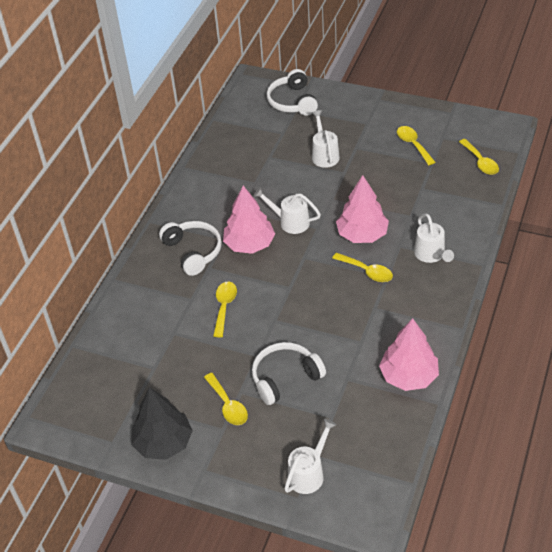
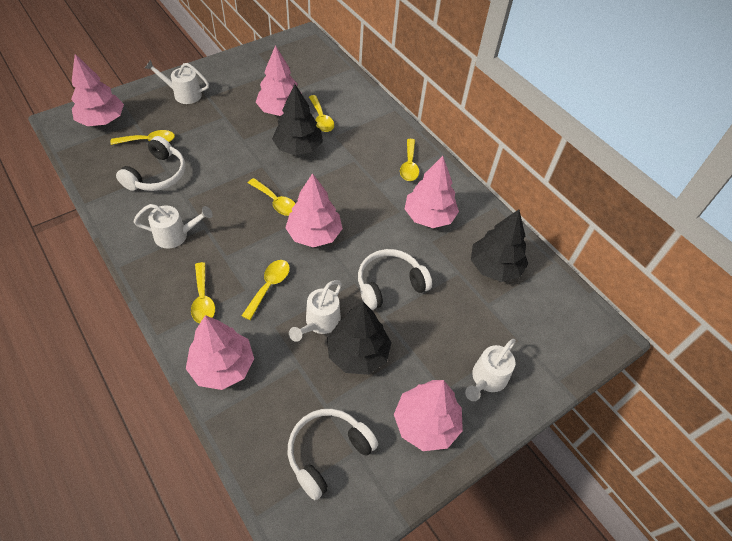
black tree: 1 -> 3
pink tree: 3 -> 6
yellow spoon: 5 -> 6

